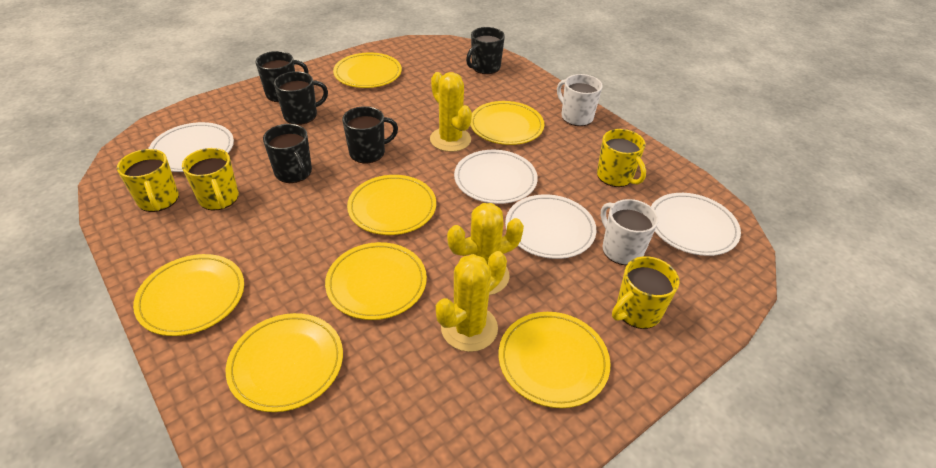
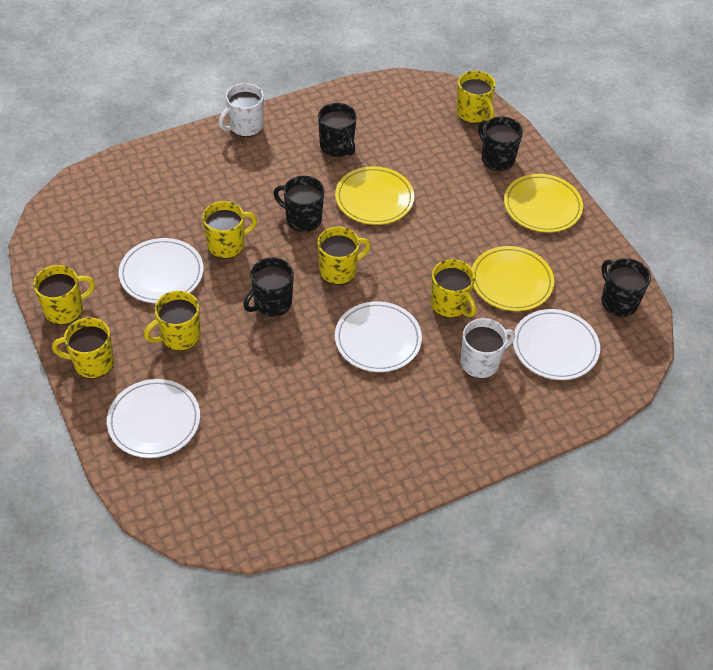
yellow cactus: 3 -> 0
yellow mug: 4 -> 7
yellow plate: 7 -> 3

